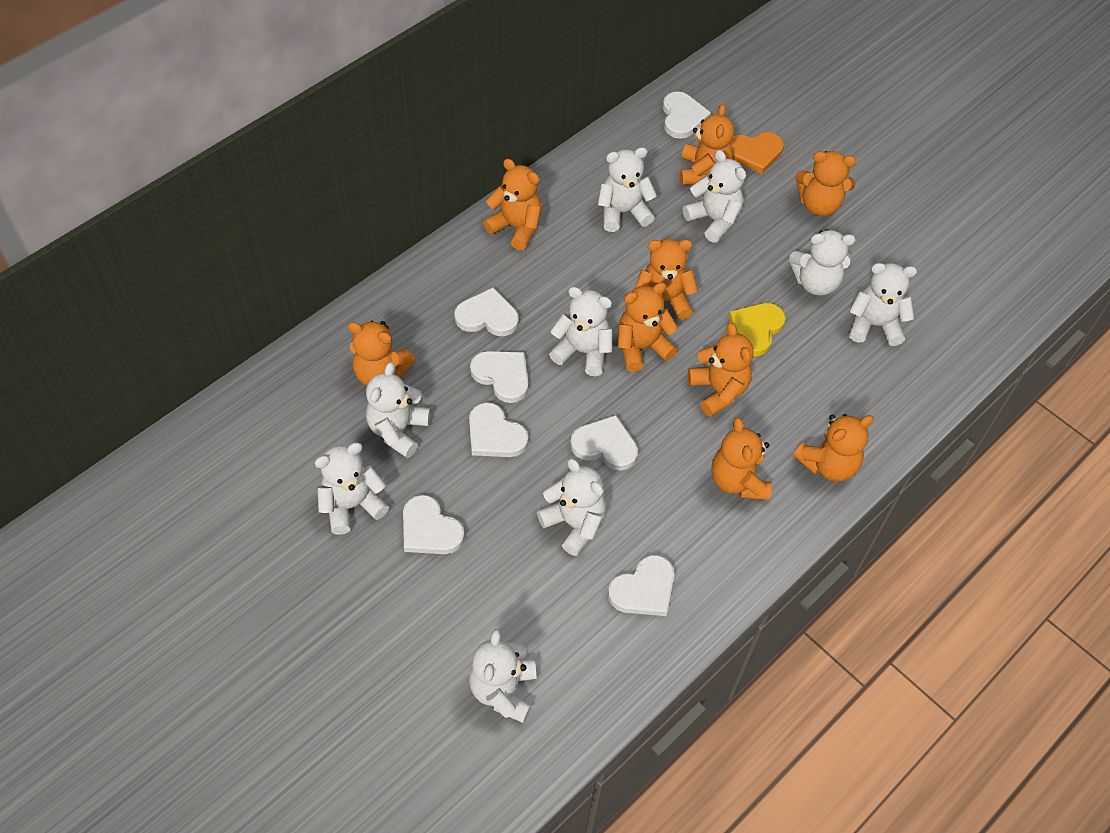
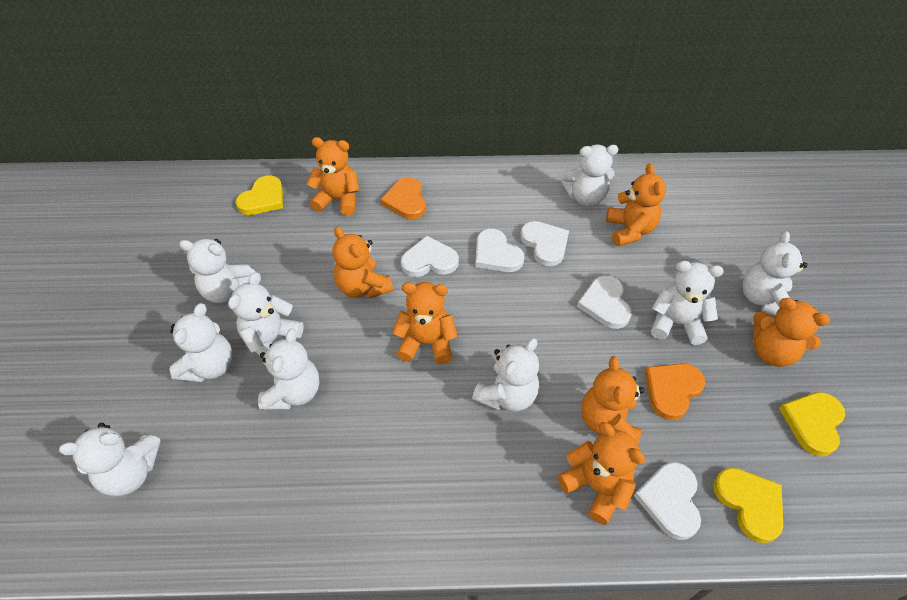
orange heart: 1 -> 2
orange teddy bear: 9 -> 7
white heart: 7 -> 5
yellow heart: 1 -> 3

